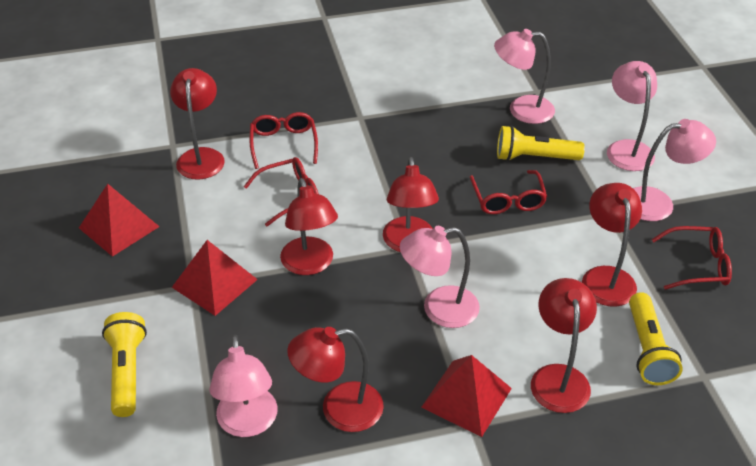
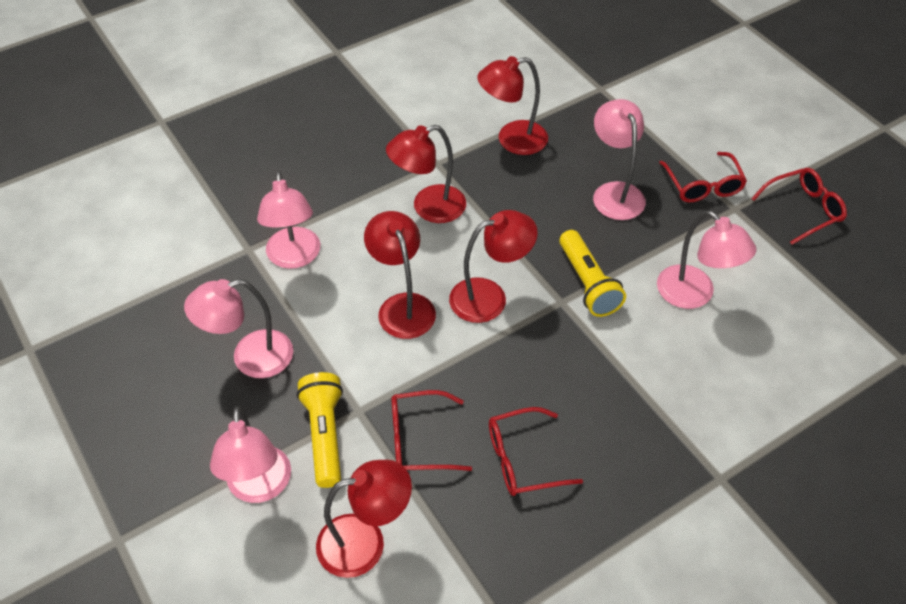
red lamp: 6 -> 5
red pyramid: 3 -> 0
yellow flashlight: 3 -> 2

